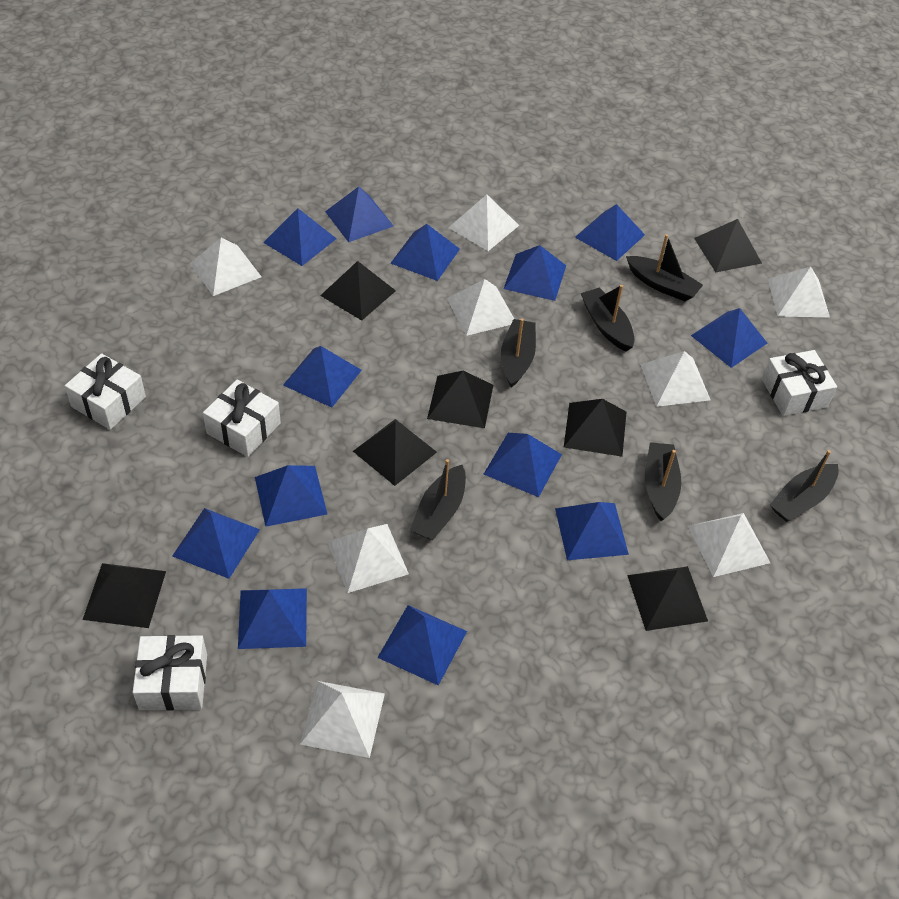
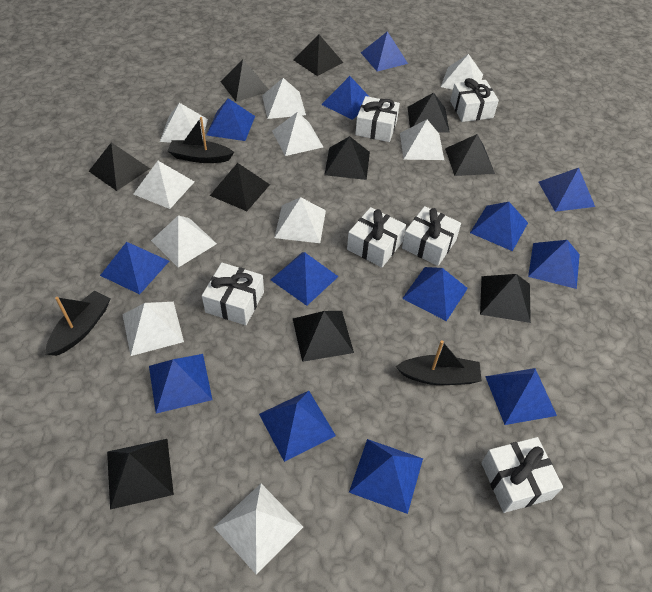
black boat: 6 -> 3
black pyramid: 7 -> 10
white gift: 4 -> 6
white pyramid: 8 -> 10

